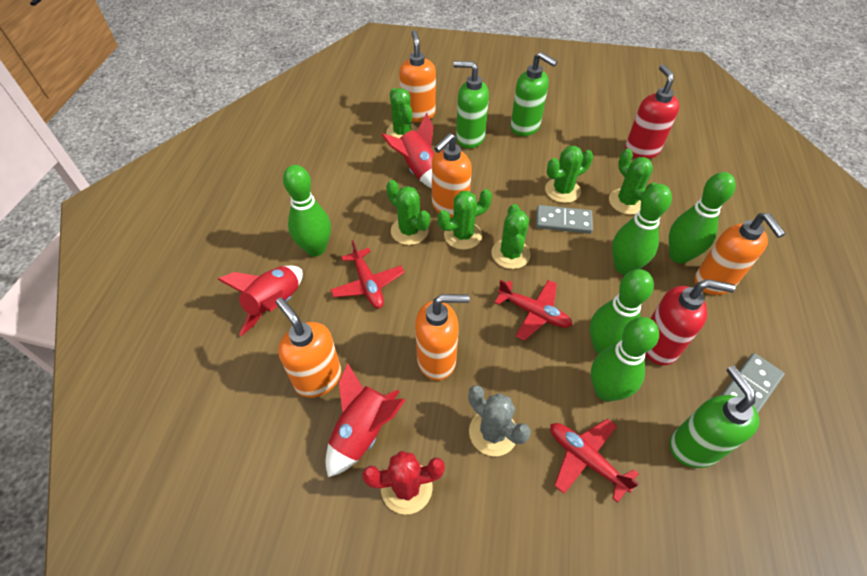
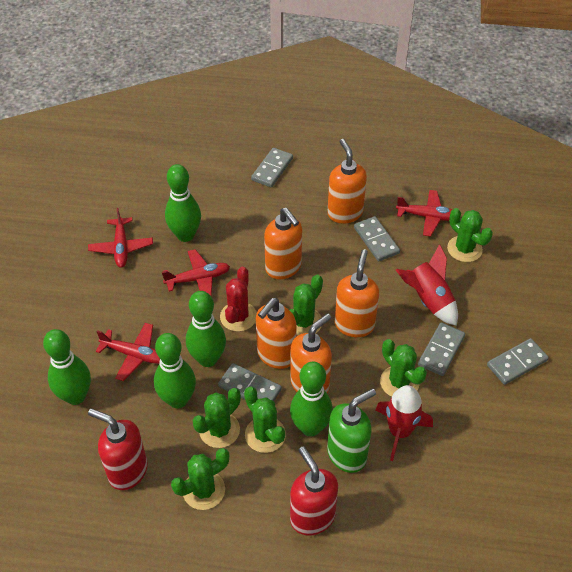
green soap dispenser: 3 -> 1
grey cactus: 1 -> 0
grey domino: 2 -> 5
red plane: 3 -> 4
red rocket: 3 -> 2

